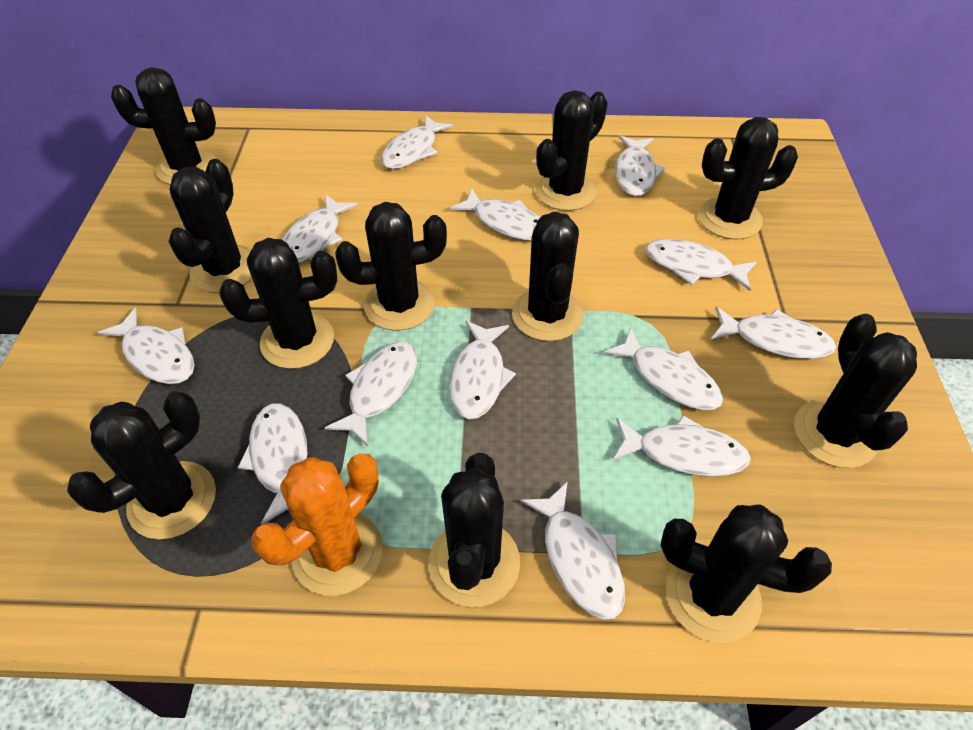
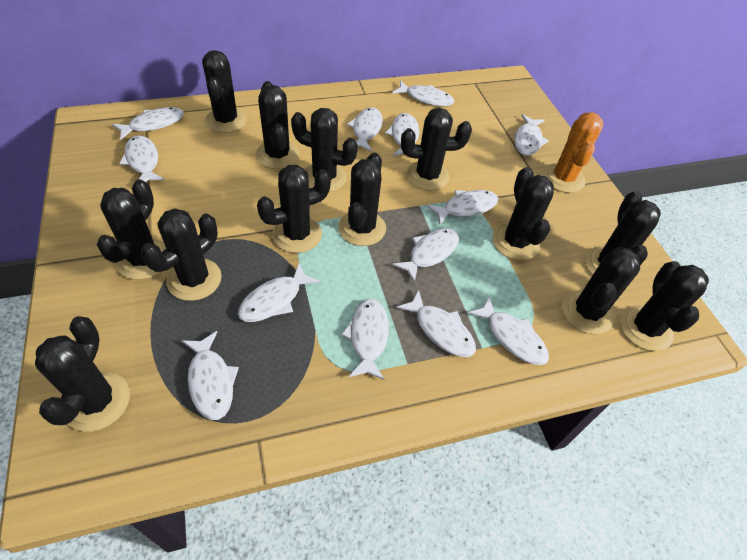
black cactus: 11 -> 13

